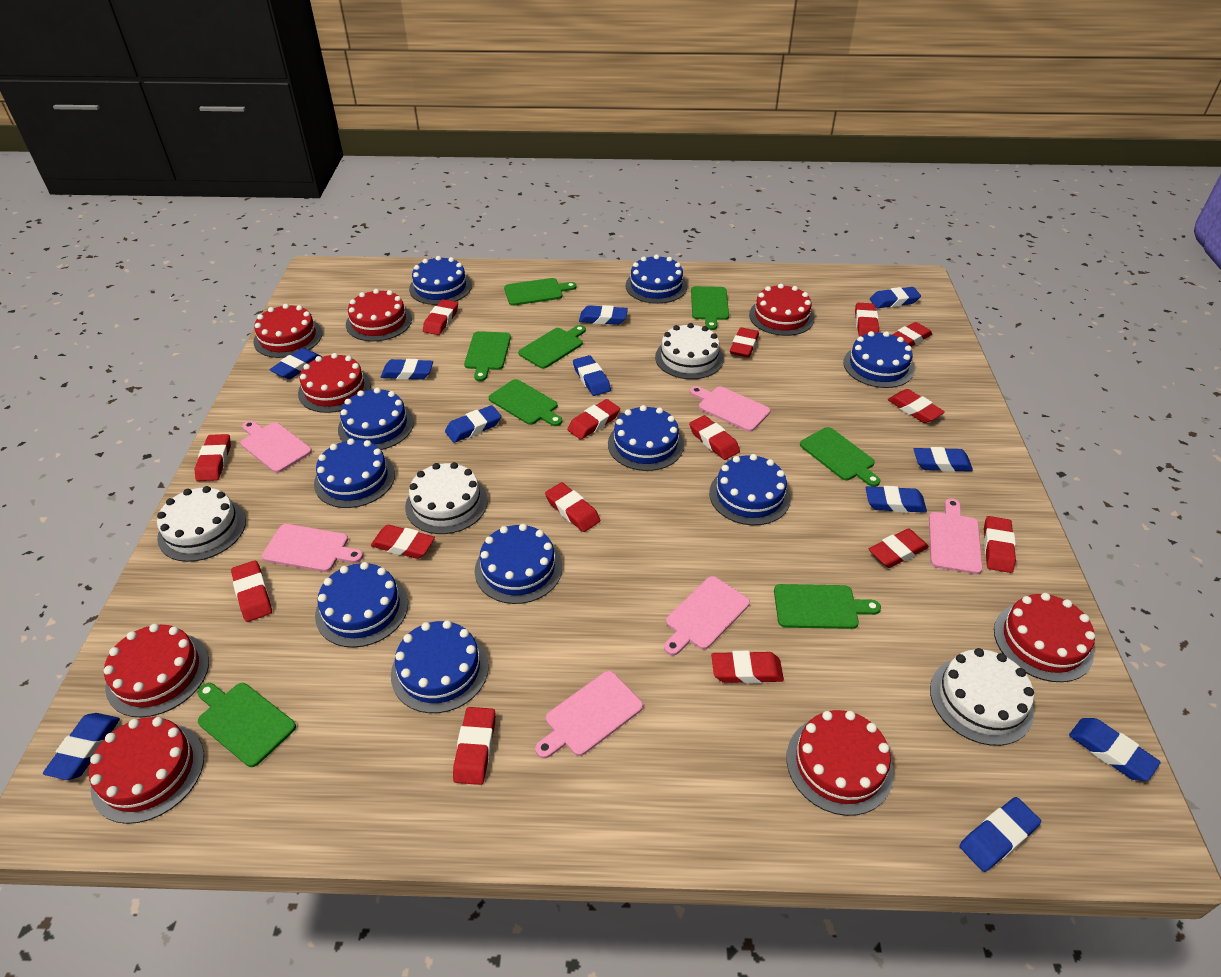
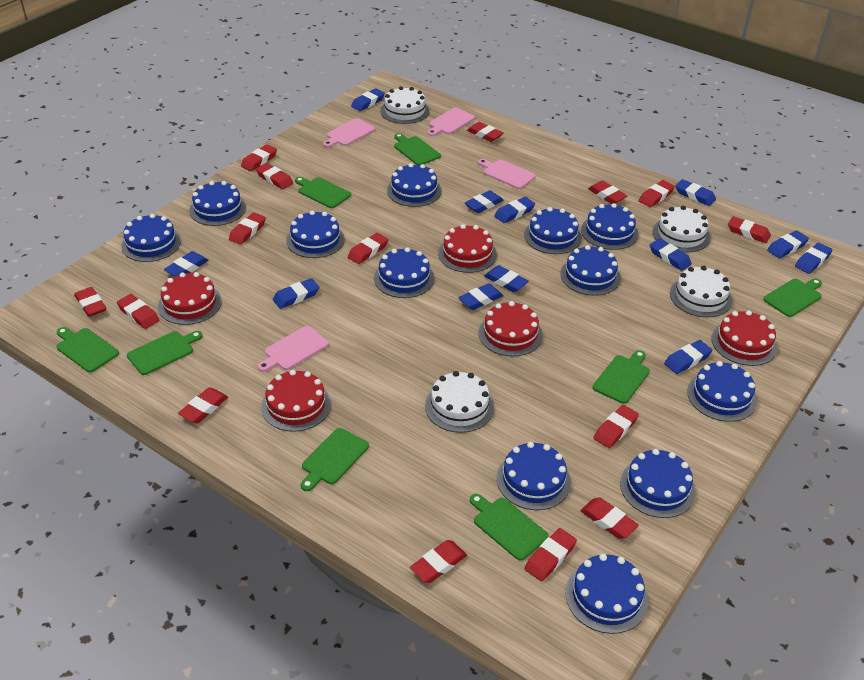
blue cake: 10 -> 12
blue eraser: 11 -> 12
pink cutting board: 6 -> 4
red cake: 8 -> 5

